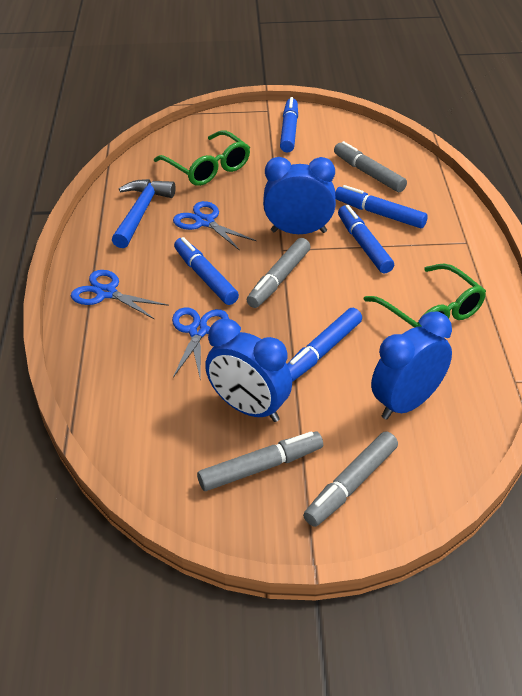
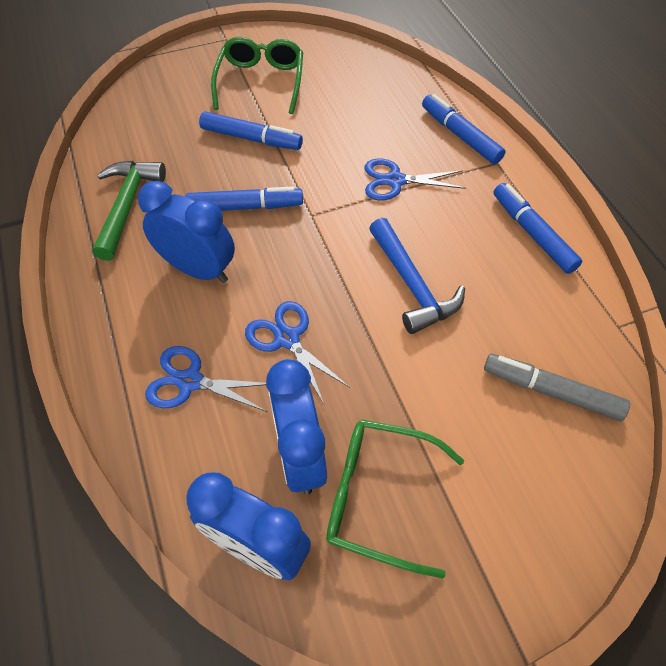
blue marker: 5 -> 4
green hammer: 0 -> 1
grey marker: 4 -> 1

